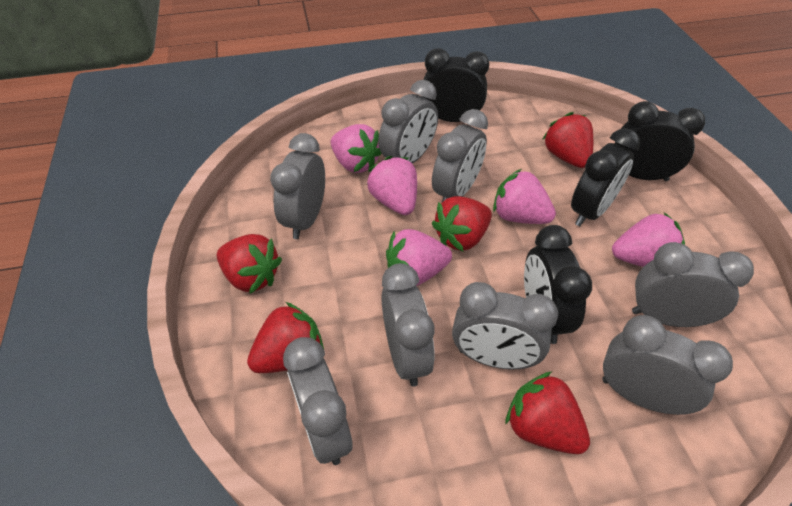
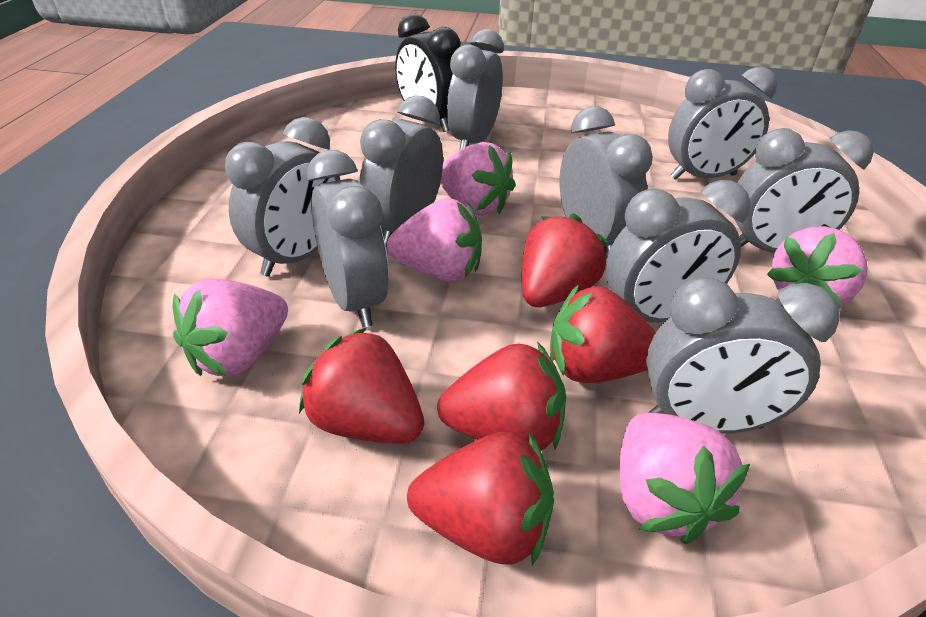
black clock: 4 -> 1
grey clock: 8 -> 9

